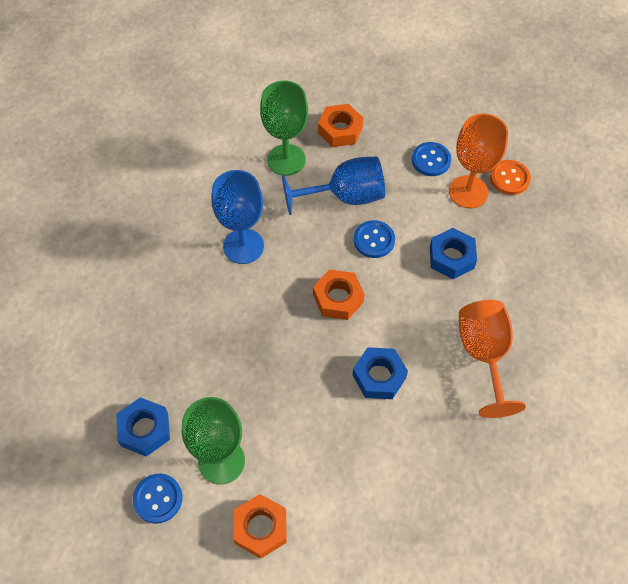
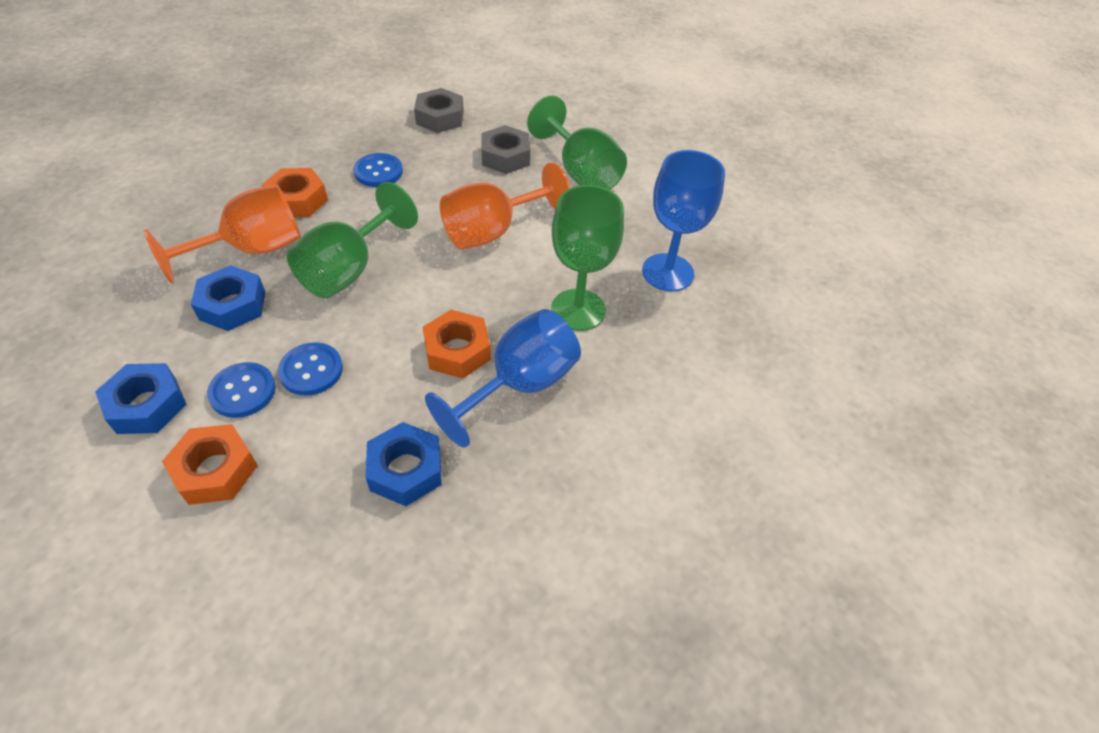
green goblet: 2 -> 3
grey nut: 0 -> 2
orange button: 1 -> 0

